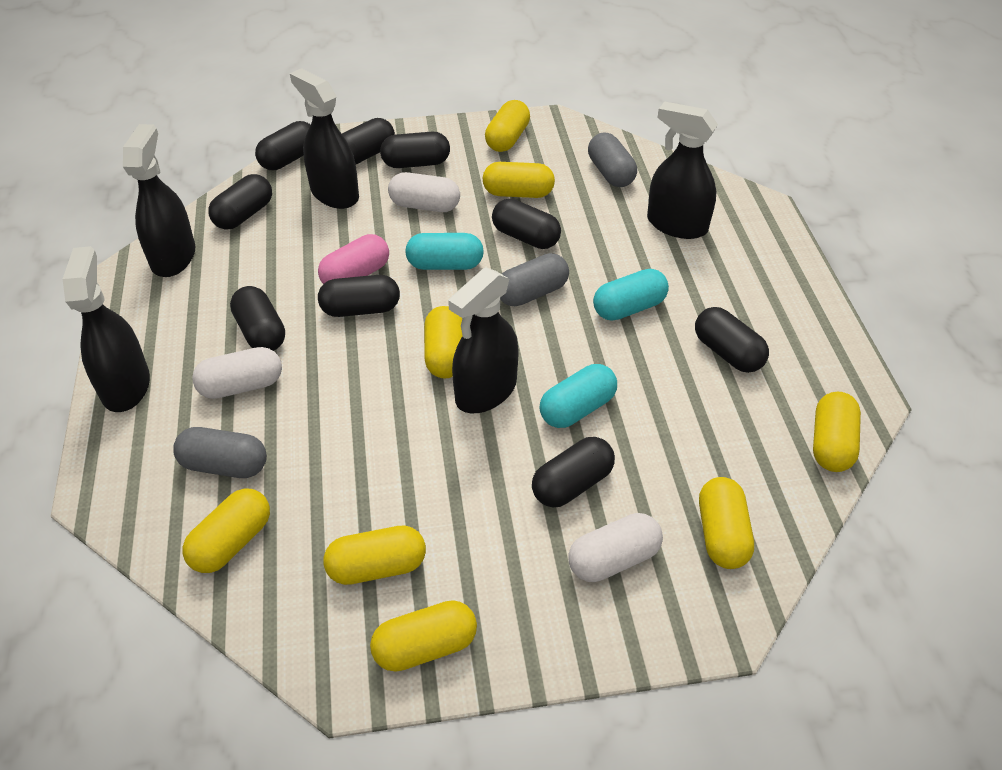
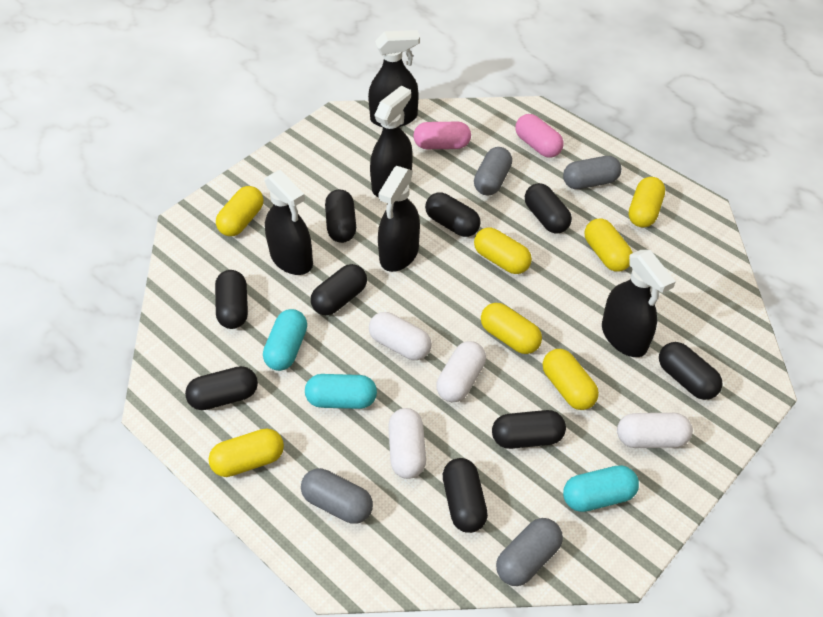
grey capsule: 3 -> 4
pink capsule: 1 -> 2
white capsule: 3 -> 4
yellow capsule: 8 -> 7

